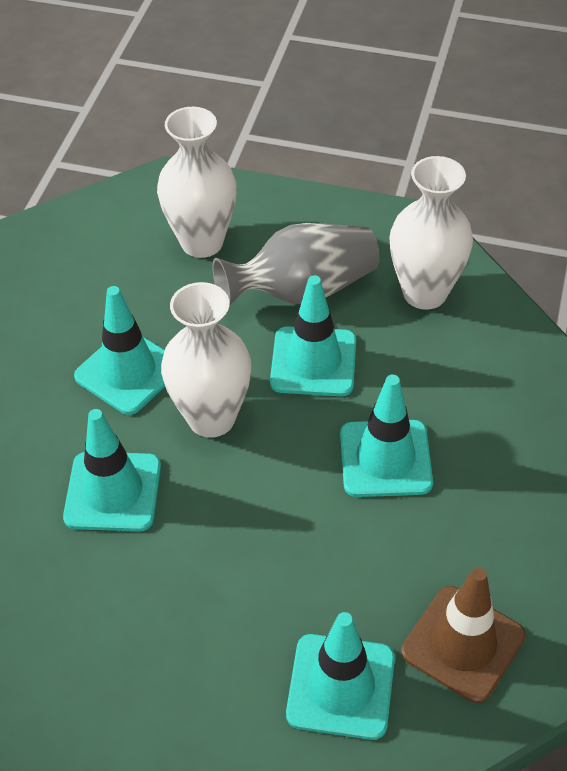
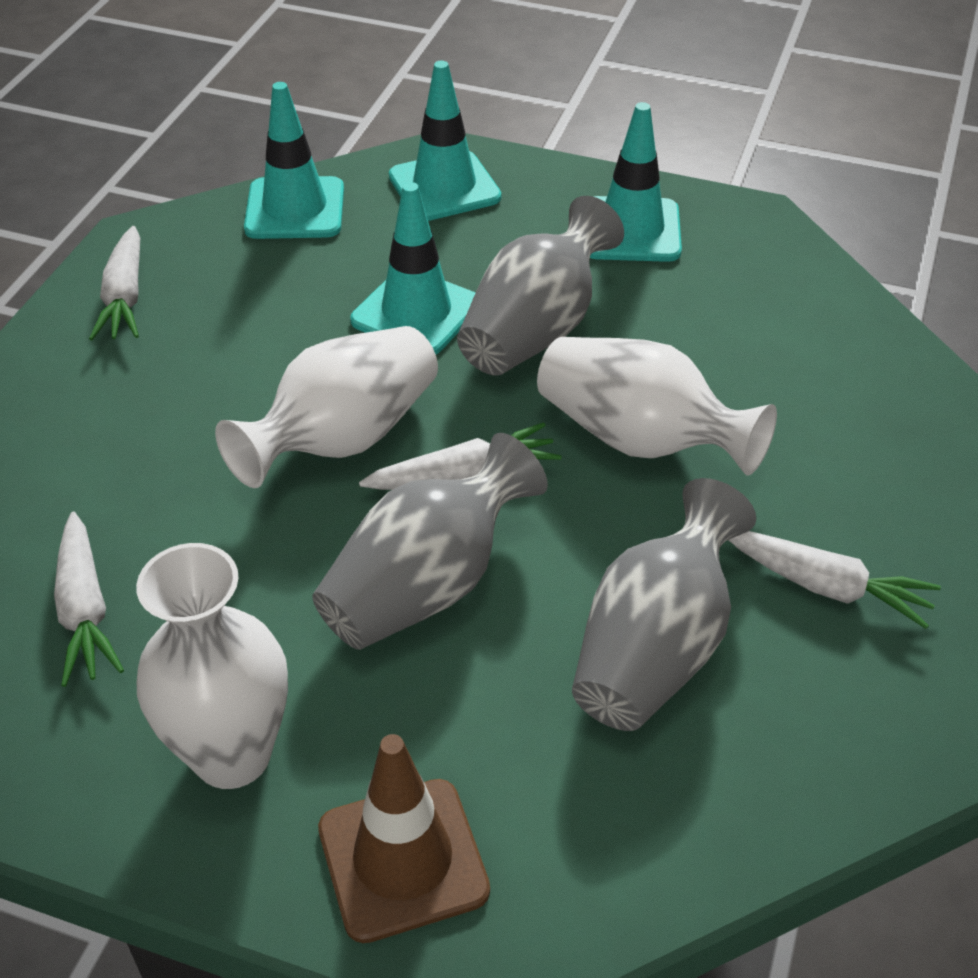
grey vase: 1 -> 3
turquoise traffic cone: 5 -> 4
white carrot: 0 -> 4

